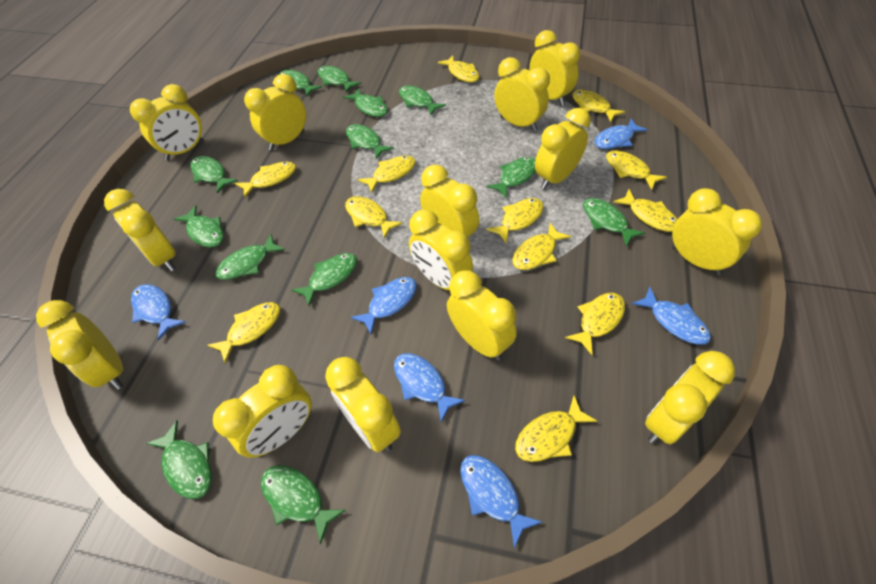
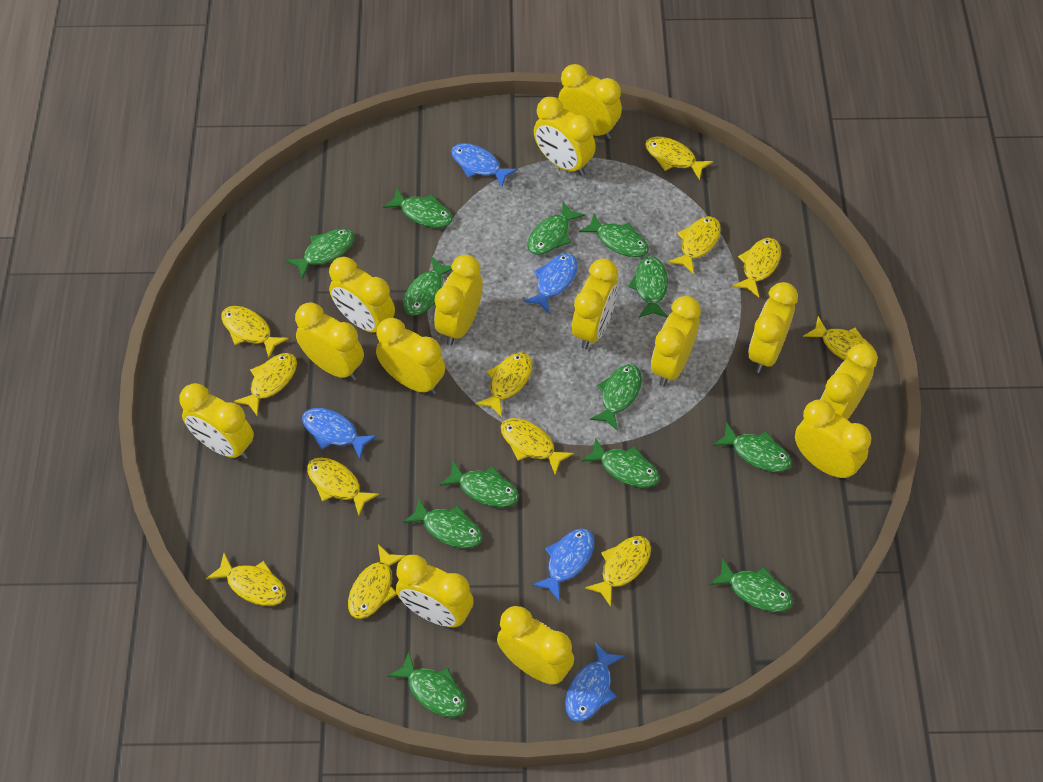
blue fish: 6 -> 5

